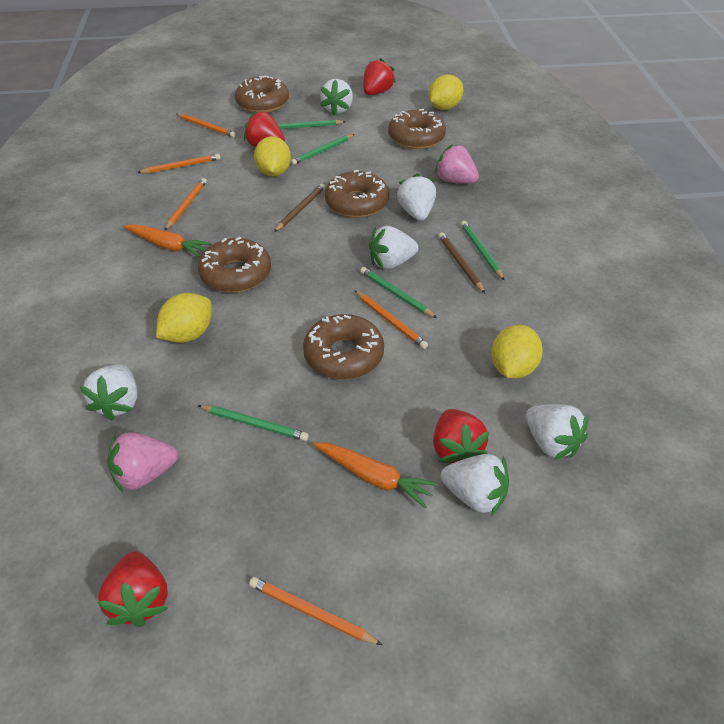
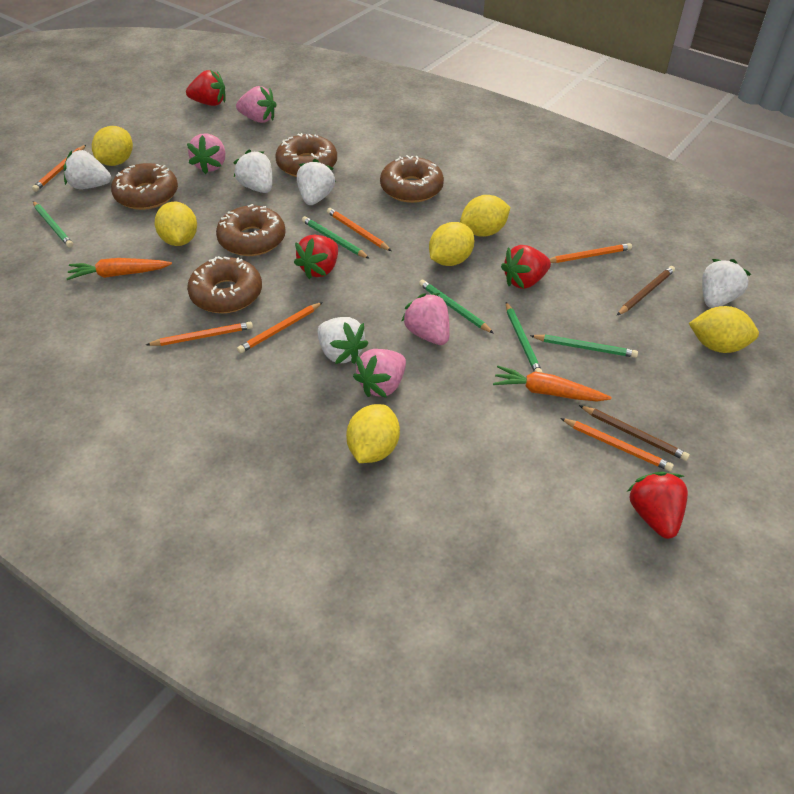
orange pencil: 5 -> 6
pink strawberry: 2 -> 4
white strawberry: 6 -> 5
yellow lemon: 4 -> 6

